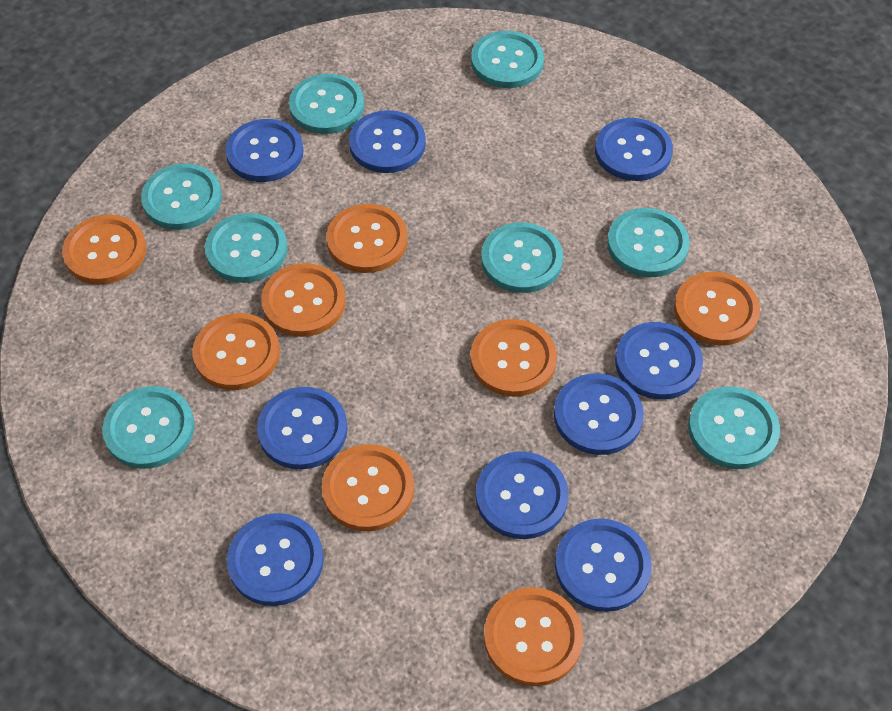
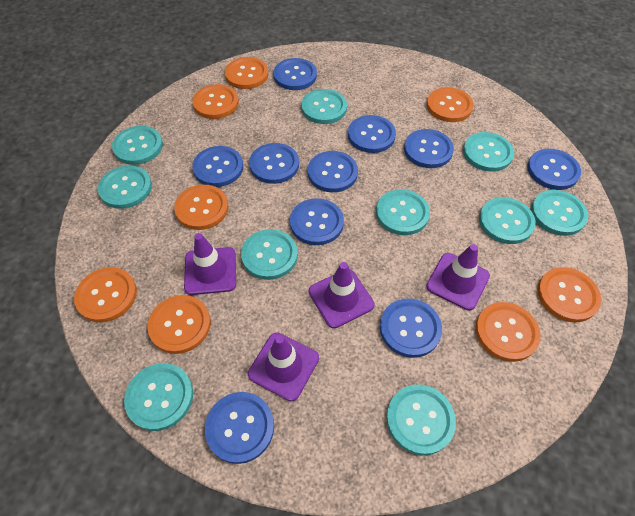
blue button: 9 -> 10
purple traffic cone: 0 -> 4
turquoise button: 8 -> 10

